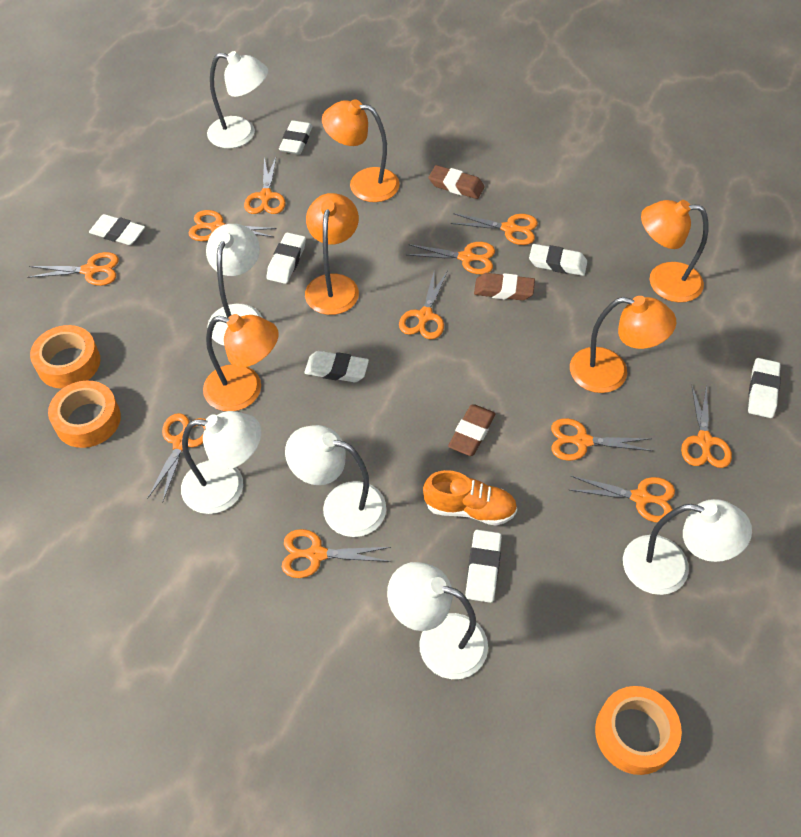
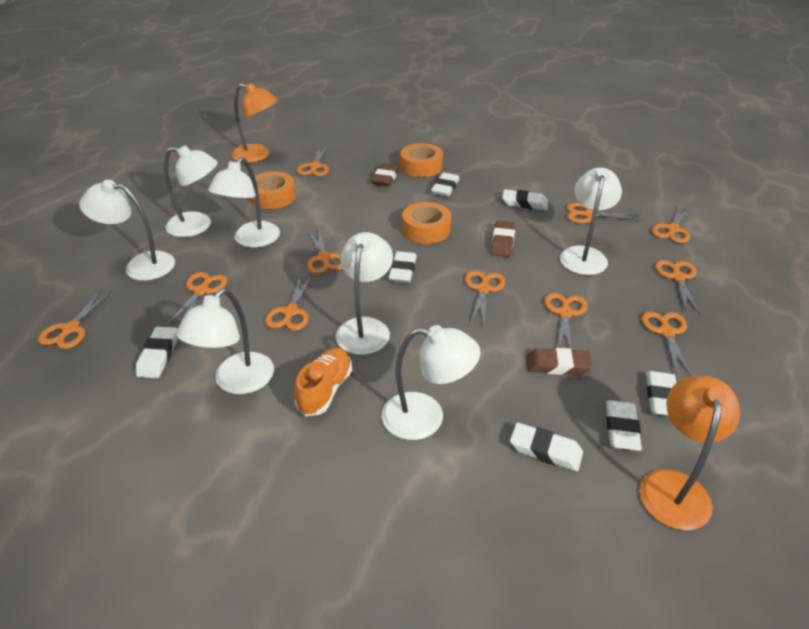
orange lamp: 5 -> 2
white lamp: 6 -> 7

